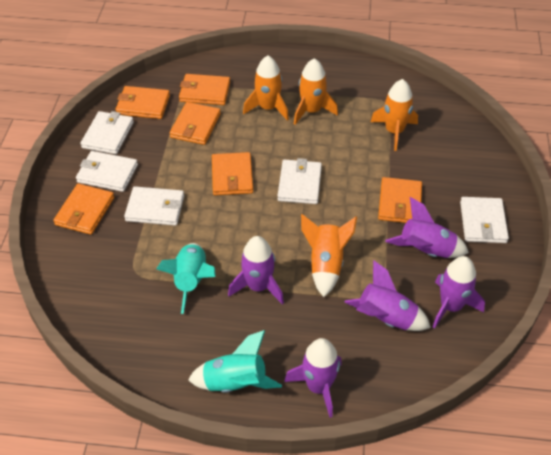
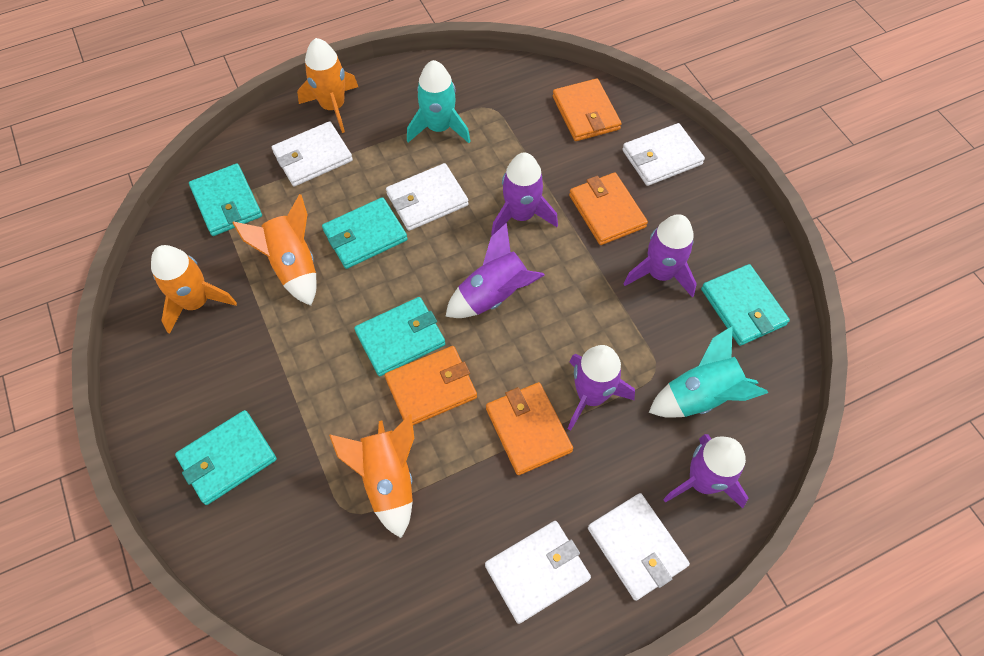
orange wallet: 6 -> 4
turquoise wallet: 0 -> 5

